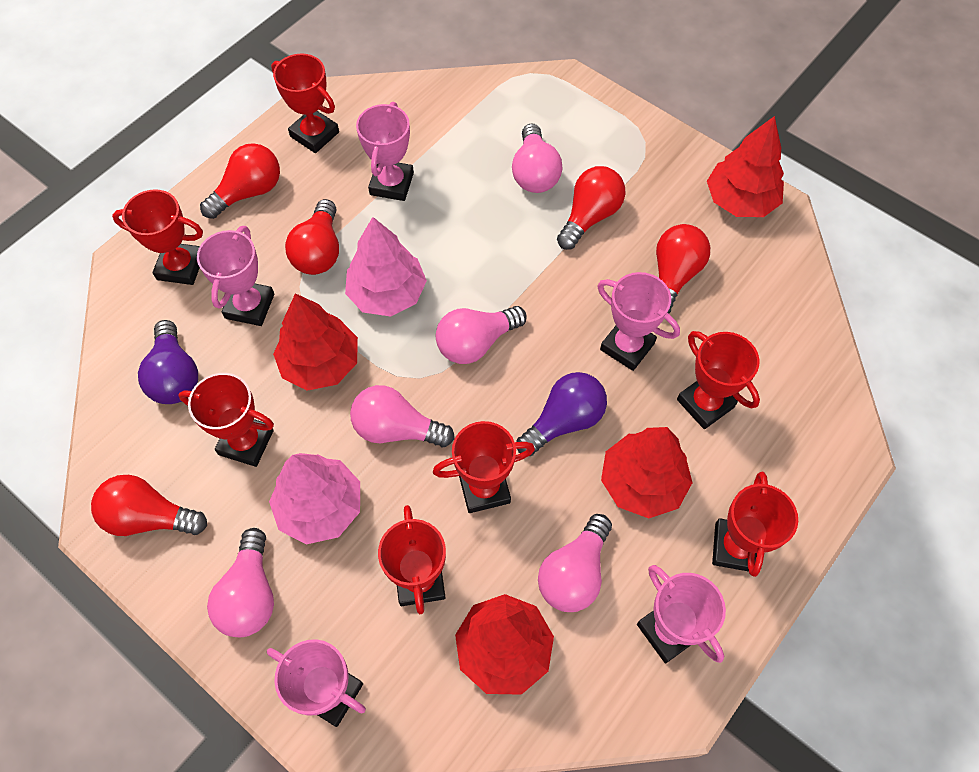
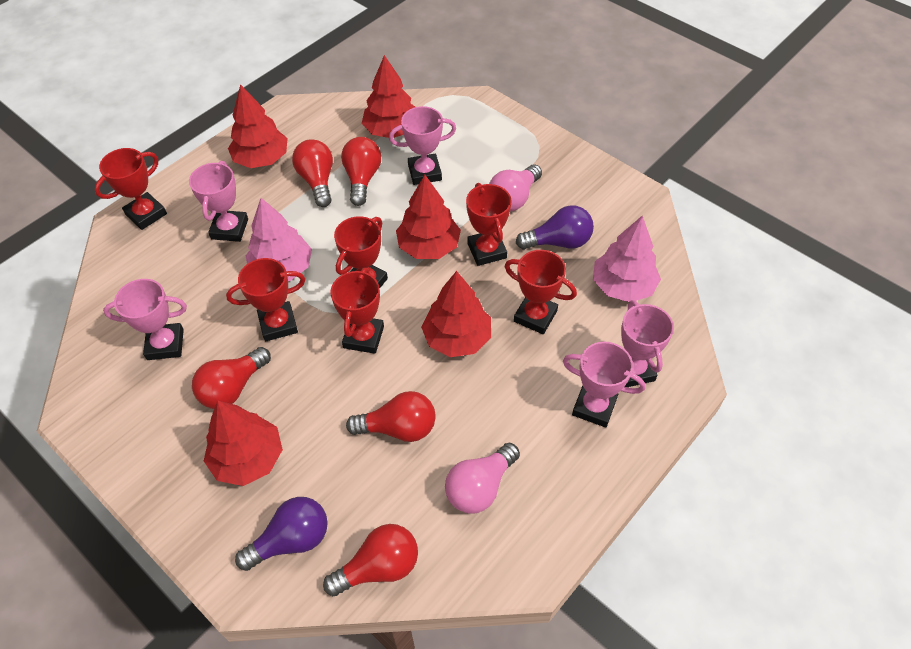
pink light bulb: 5 -> 2
red tree: 4 -> 5
red trophy: 7 -> 6

